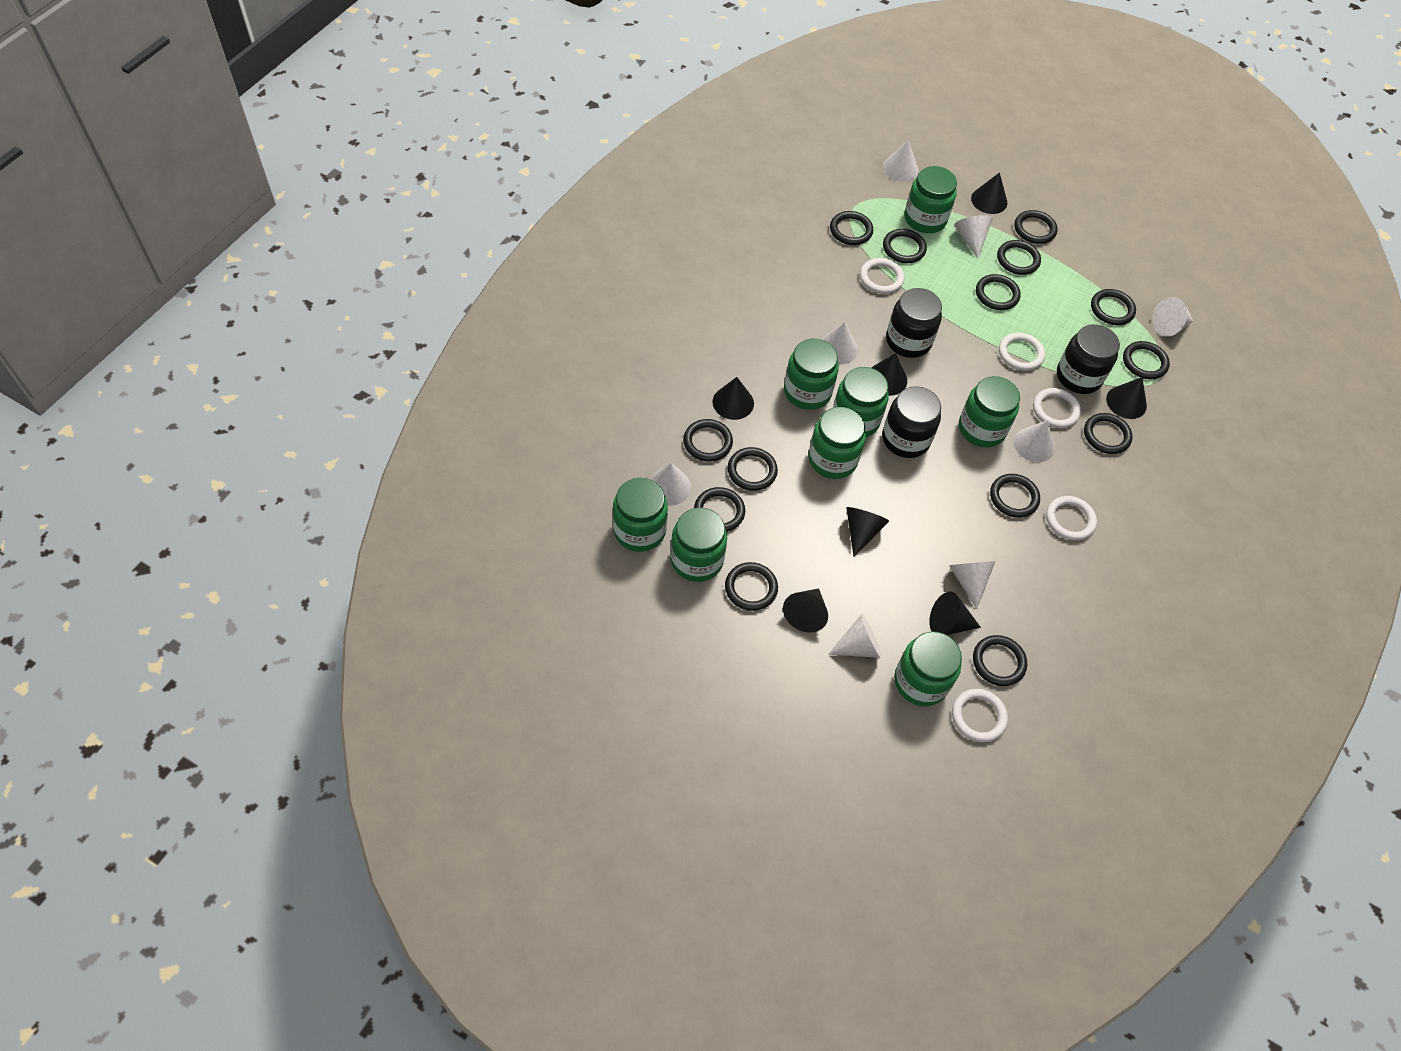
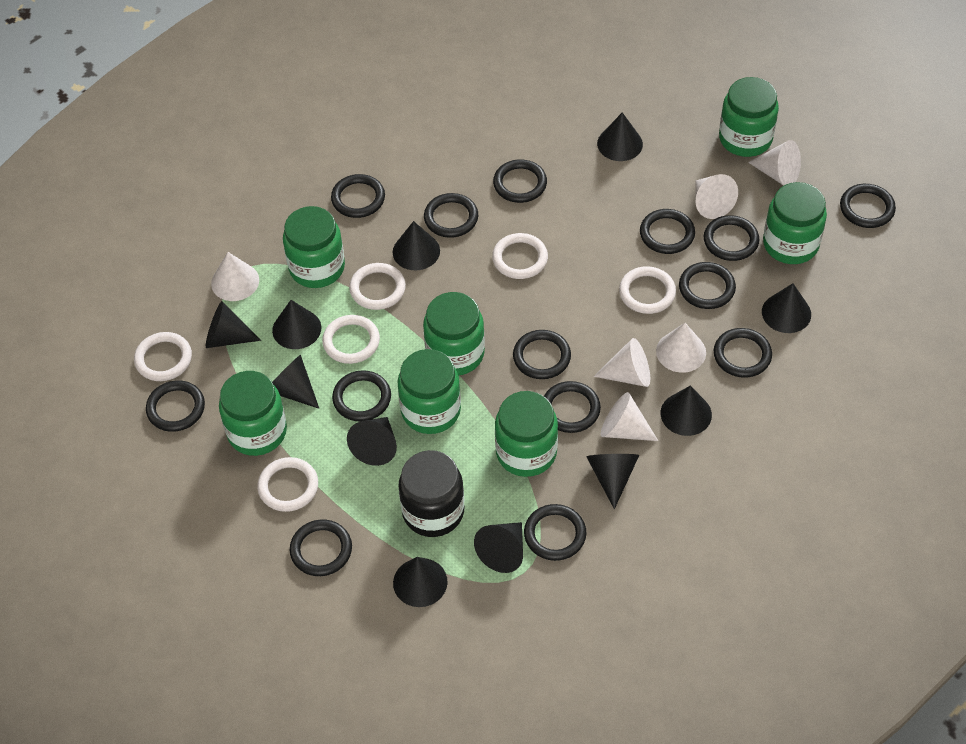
black cone: 7 -> 11
black jar: 3 -> 1
green jar: 8 -> 7
white cone: 8 -> 6
white ring: 5 -> 6

